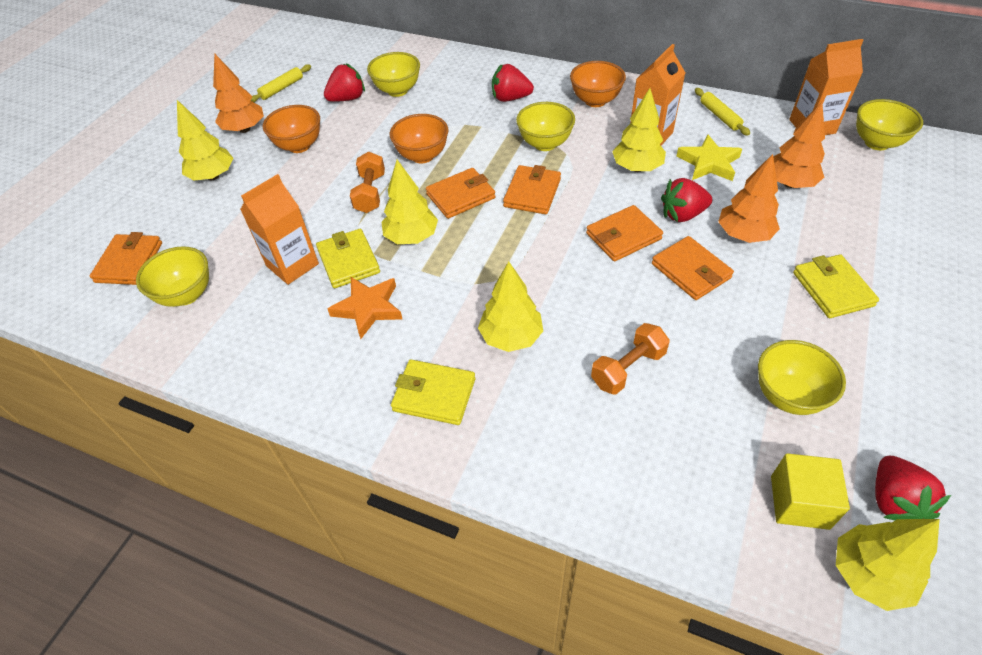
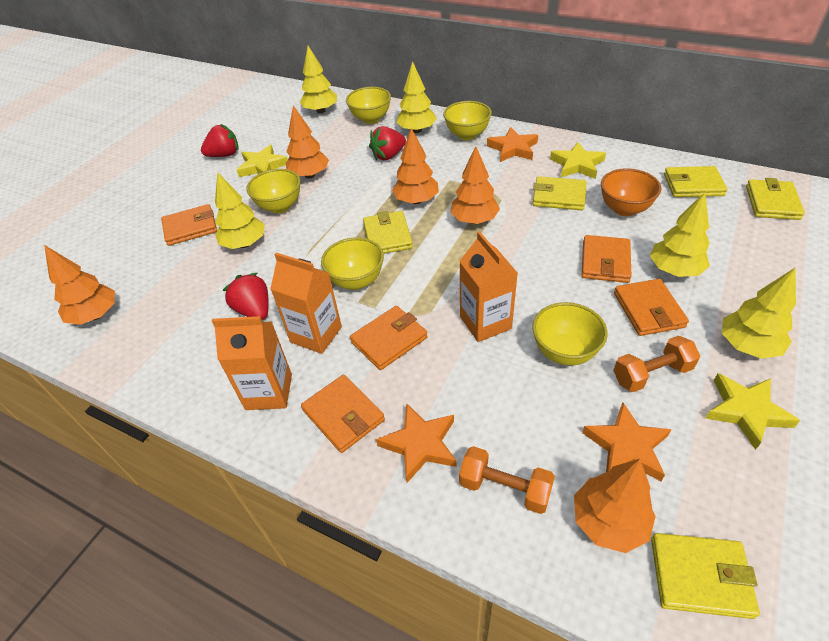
orange bowl: 3 -> 1
orange star: 1 -> 3
orange tree: 3 -> 5
red strawberry: 4 -> 3
yellow cube: 1 -> 0
yellow rolling pin: 2 -> 0
yellow star: 1 -> 3
yellow wallet: 3 -> 5

